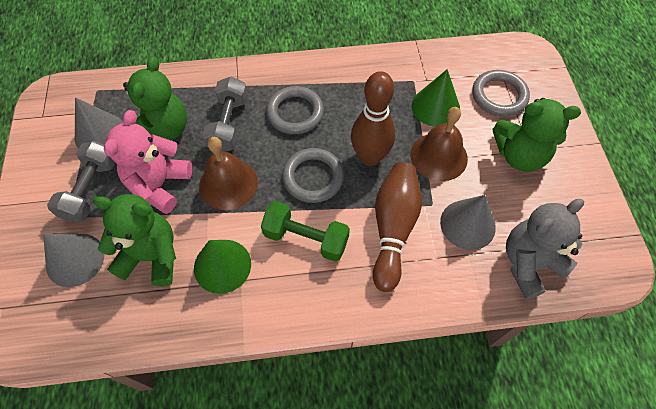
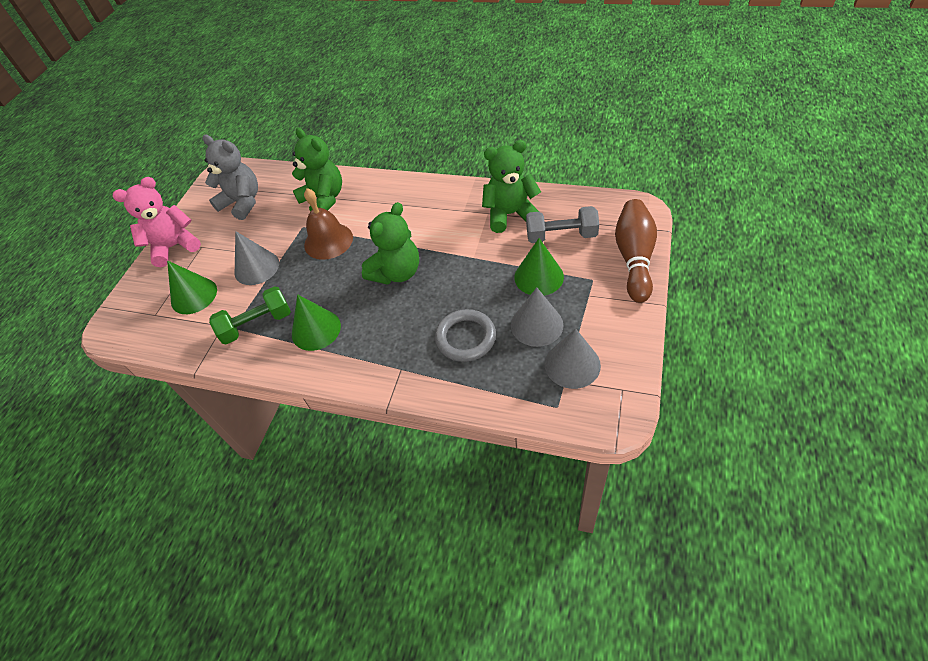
brown bell: 2 -> 1
brown bowling pin: 2 -> 1
green cone: 2 -> 3
grey dumbbell: 2 -> 1
grey ring: 3 -> 1

